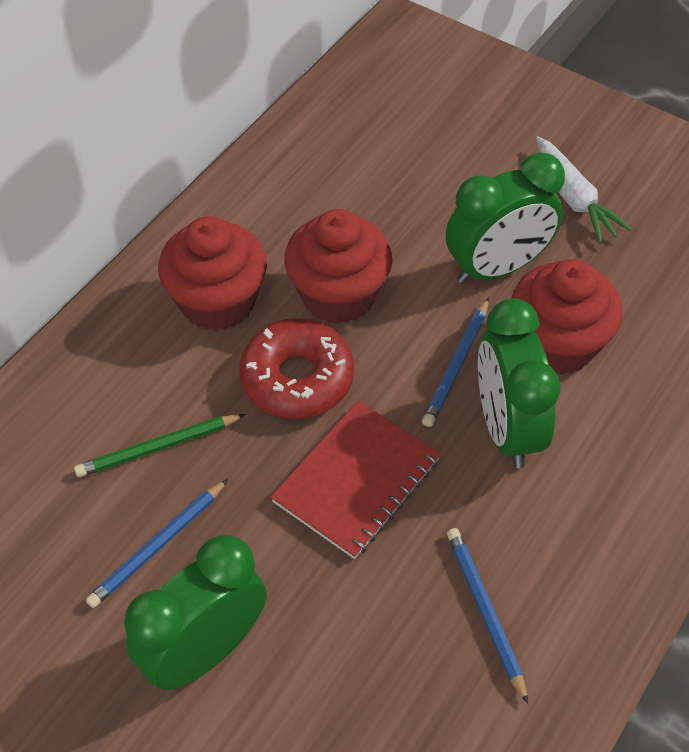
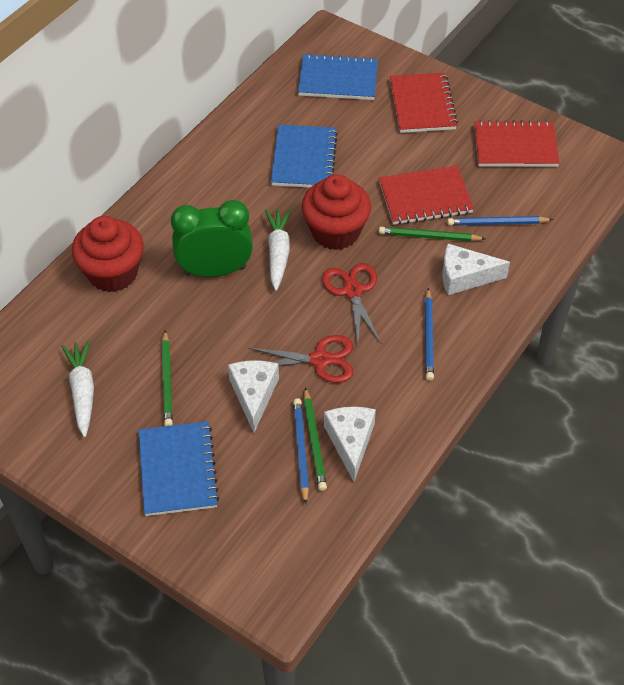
blue notebook: 0 -> 3
green clock: 3 -> 1
green pencil: 1 -> 3
red cupcake: 3 -> 2
red donut: 1 -> 0
red notebook: 1 -> 3
red scissors: 0 -> 2
white carrot: 1 -> 2
white cheese: 0 -> 3

